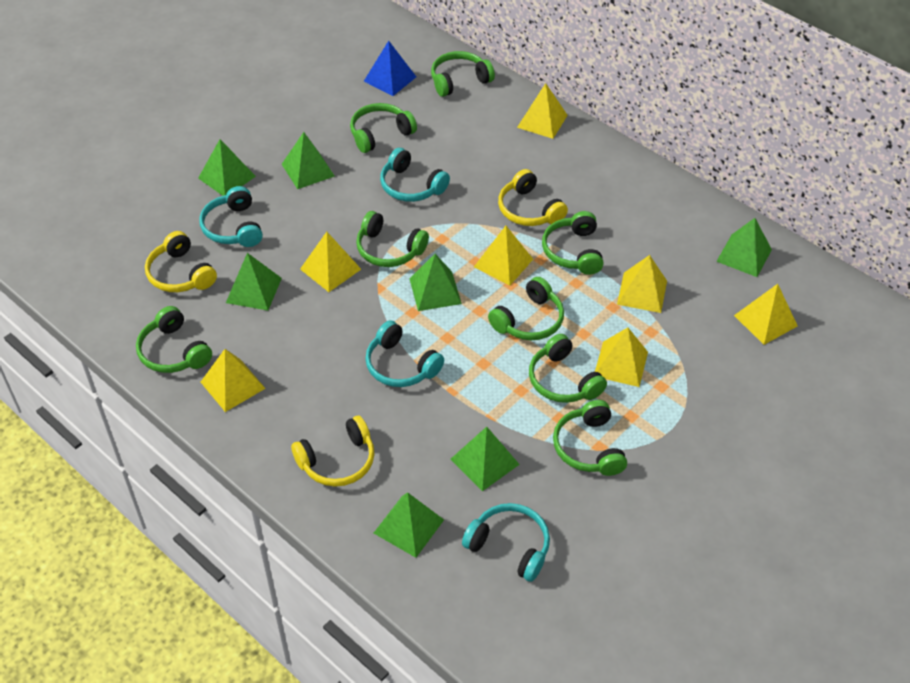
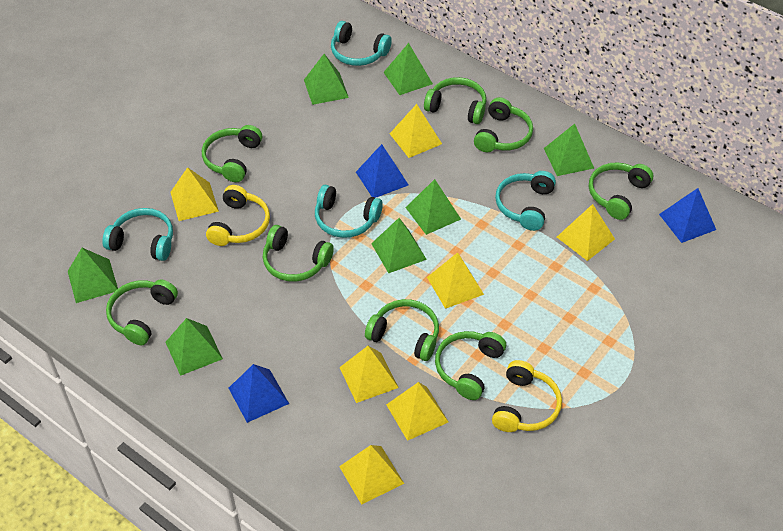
blue pyramid: 1 -> 3
yellow headphones: 3 -> 2

